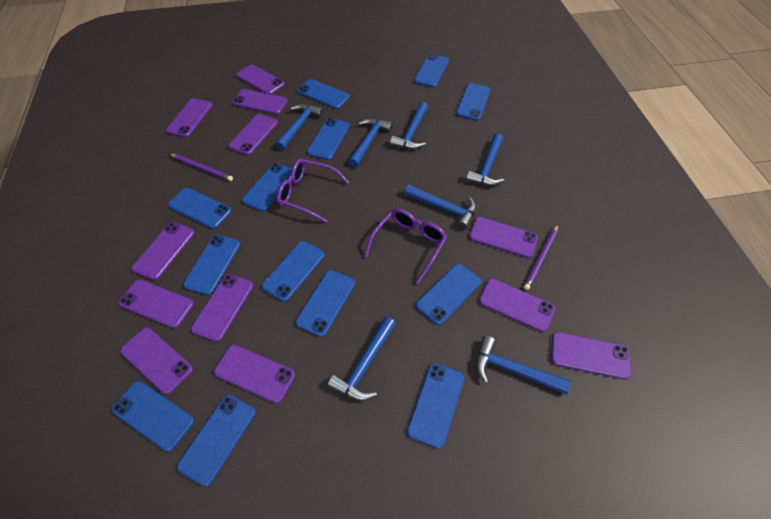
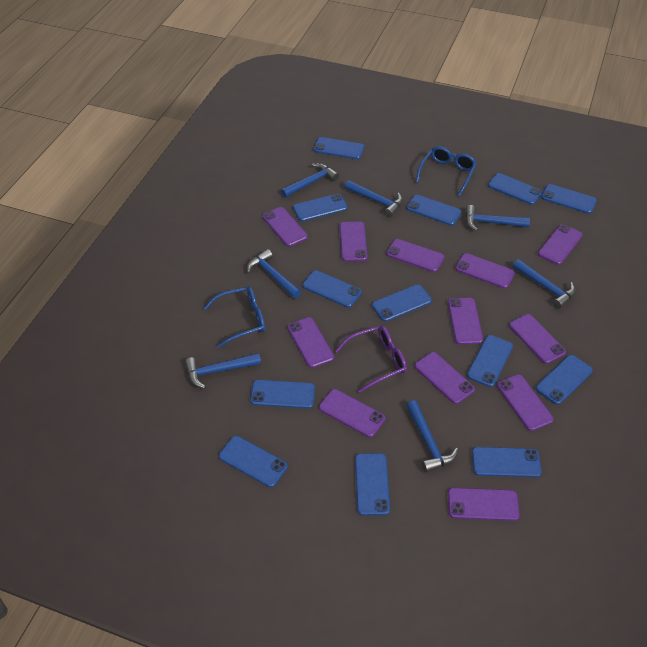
blue glasses: 0 -> 2
purple glasses: 2 -> 1
purple pencil: 2 -> 0

